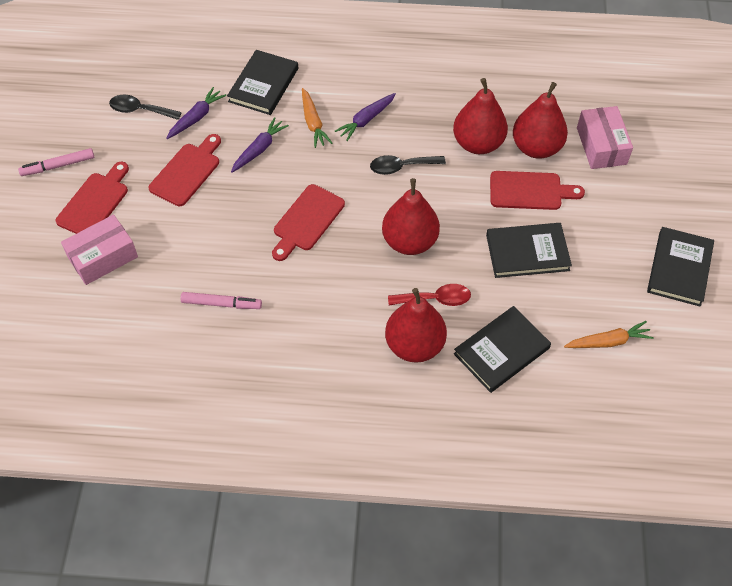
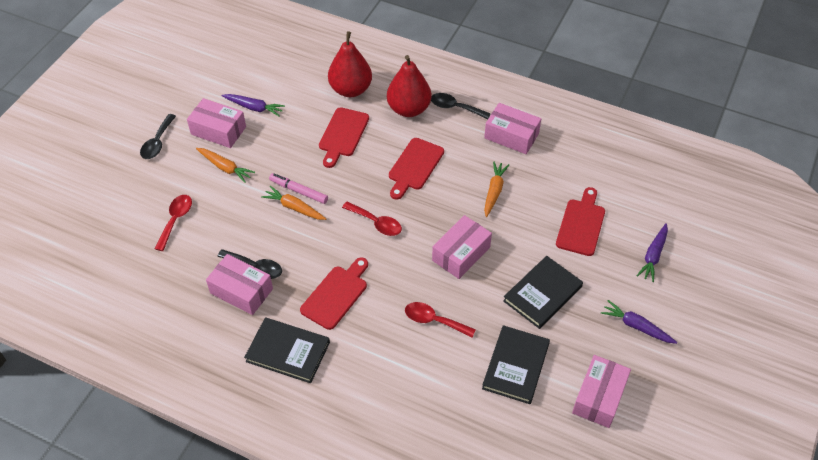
black book: 4 -> 3
black spoon: 2 -> 3
orange carrot: 2 -> 3
pink box: 2 -> 5
pink marker: 2 -> 1
red pear: 4 -> 2
red spoon: 1 -> 3

